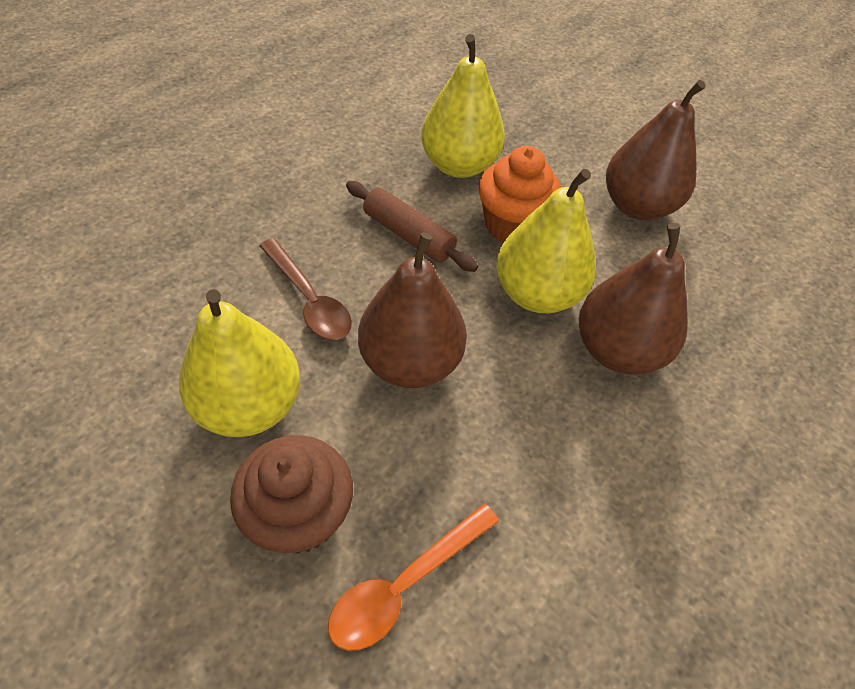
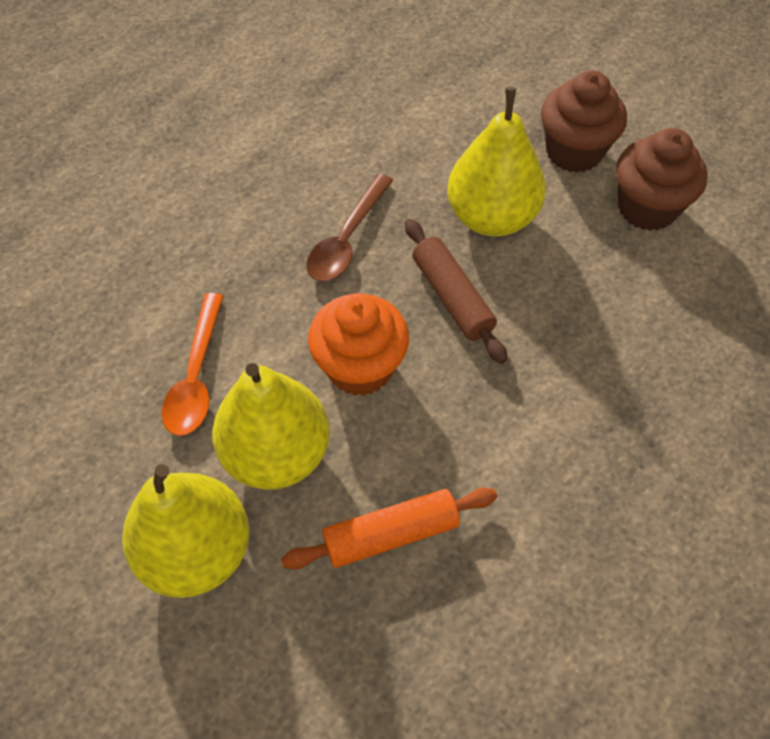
brown cupcake: 1 -> 2
brown pear: 3 -> 0
orange rolling pin: 0 -> 1

